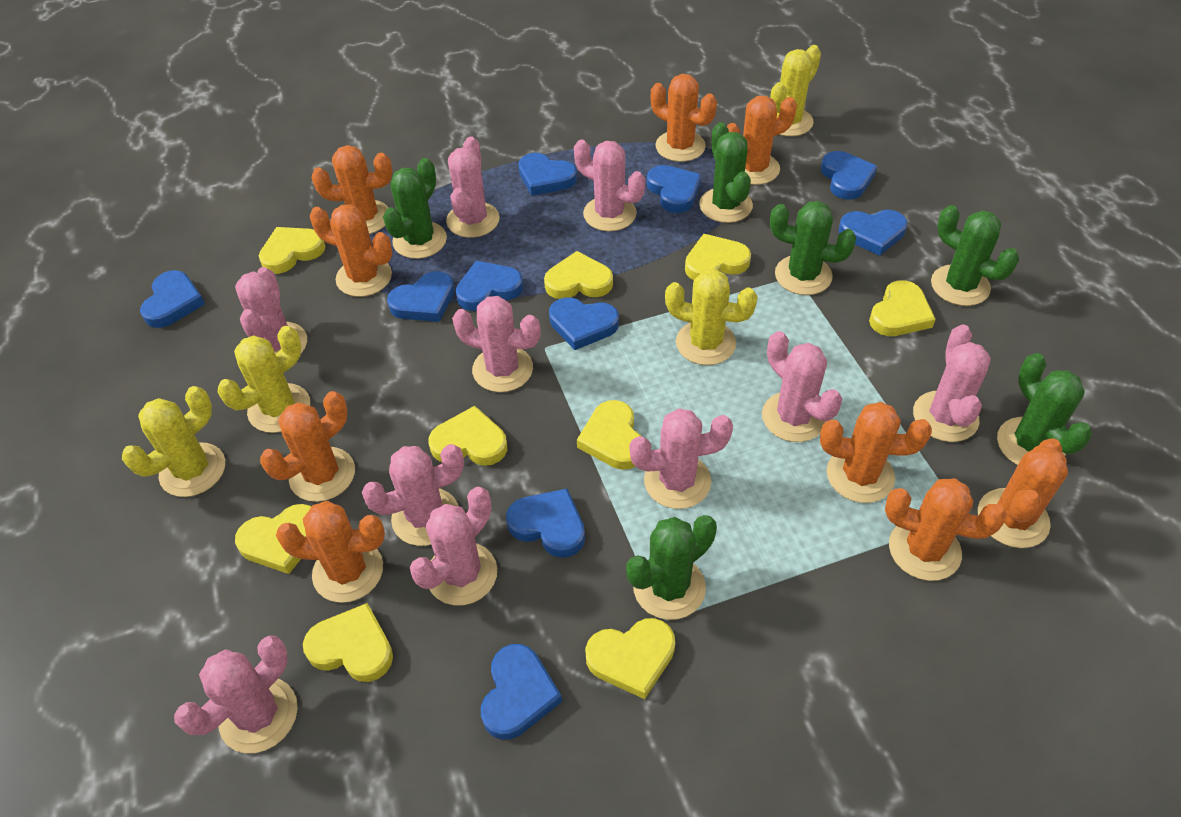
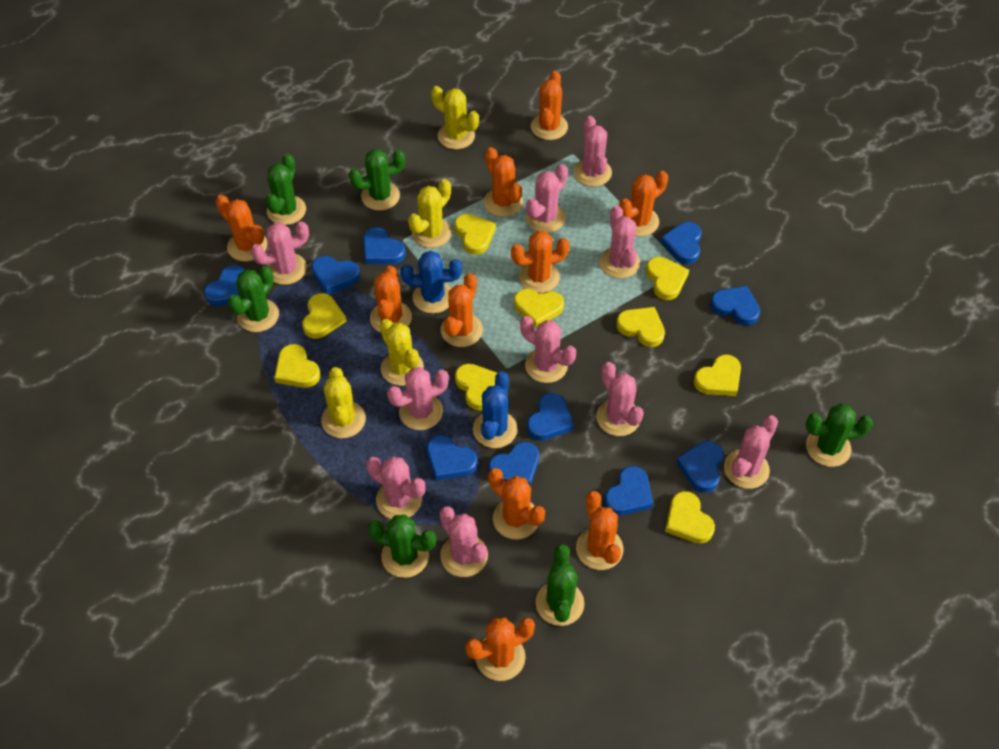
blue cactus: 0 -> 2
orange cactus: 9 -> 10

